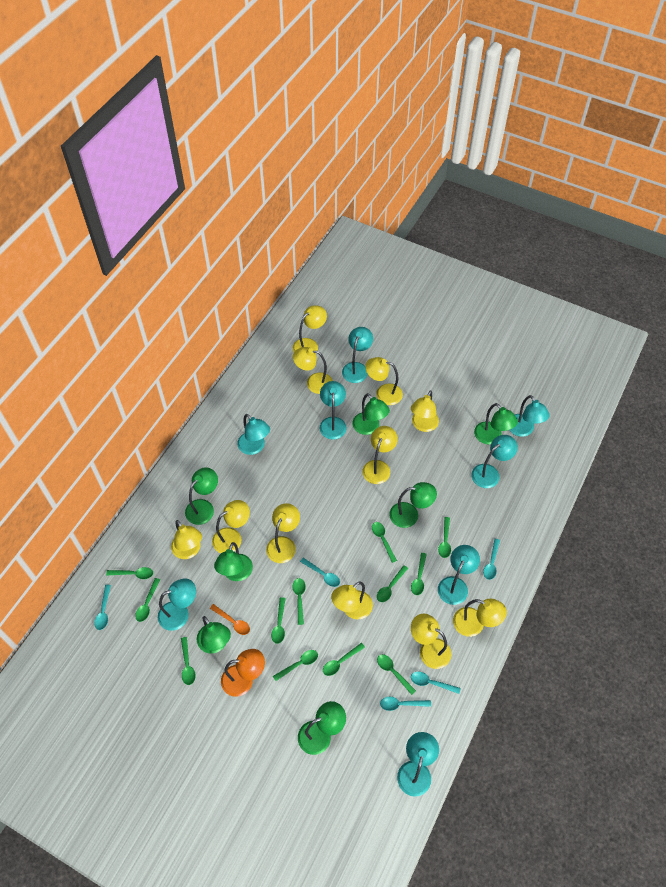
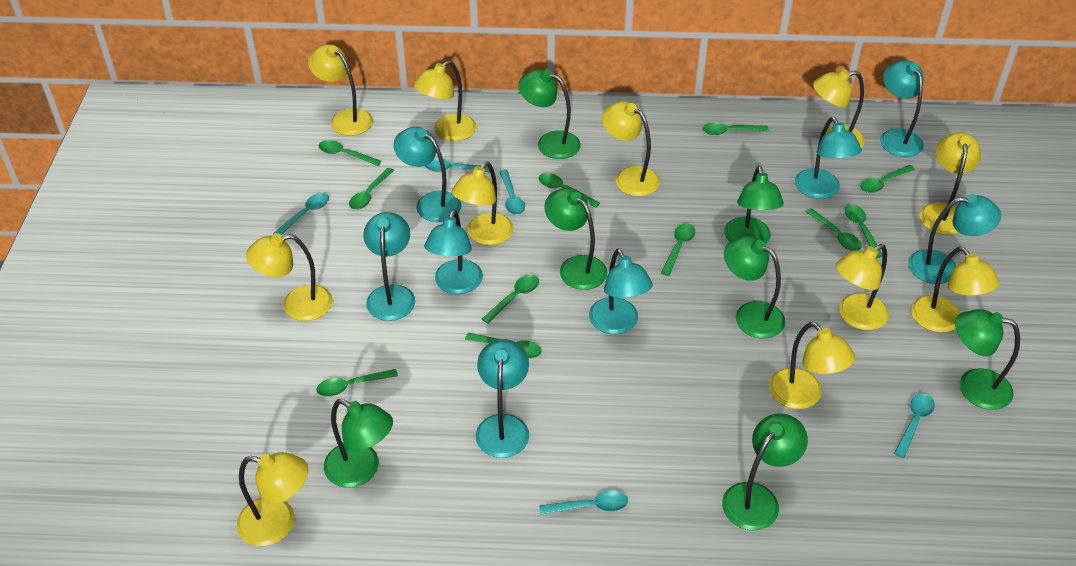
green spoon: 12 -> 11
orange lamp: 1 -> 0
orange spoon: 1 -> 0

